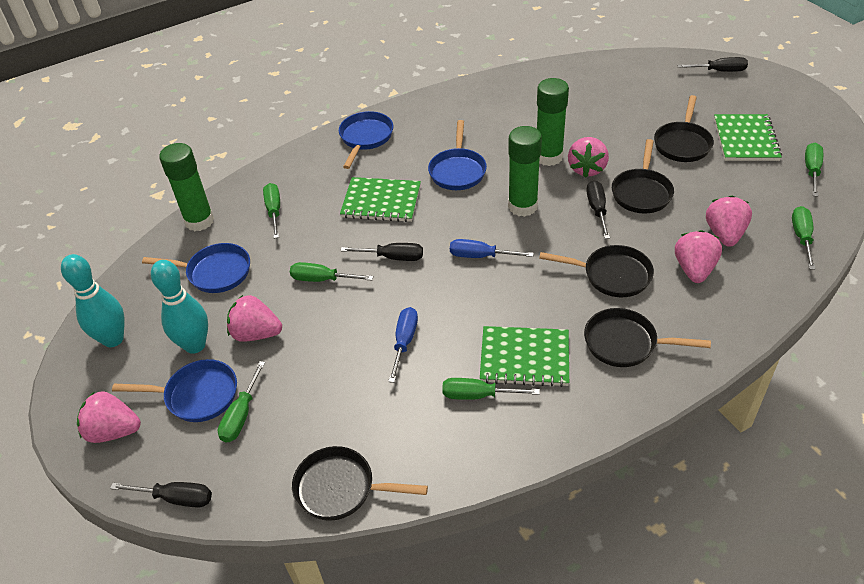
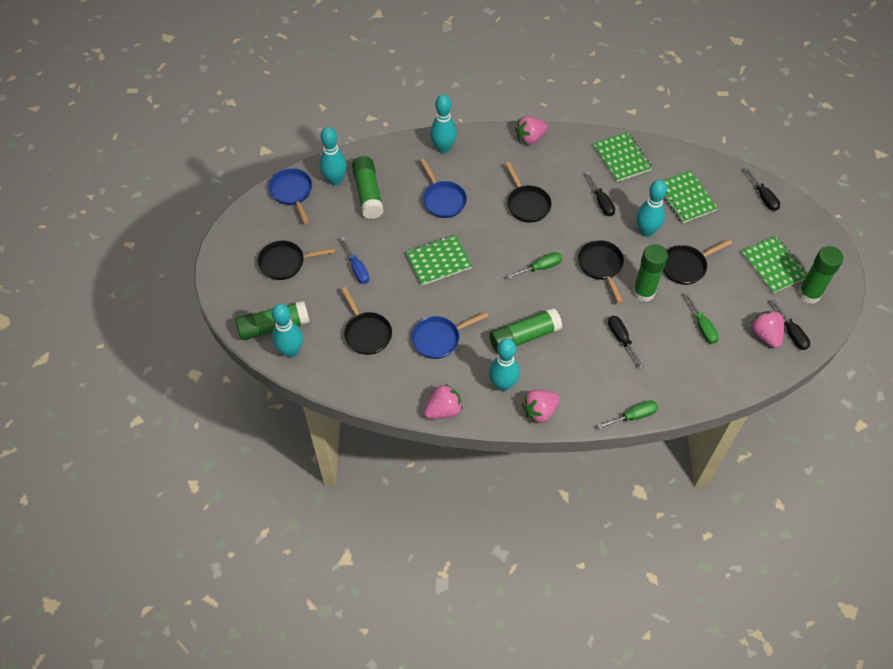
blue pan: 4 -> 3
blue screwdriver: 2 -> 1
green glue stick: 3 -> 5
green notebook: 3 -> 4
green screwdriver: 6 -> 3
pink strawberry: 5 -> 4
turquoise bowling pin: 2 -> 5

